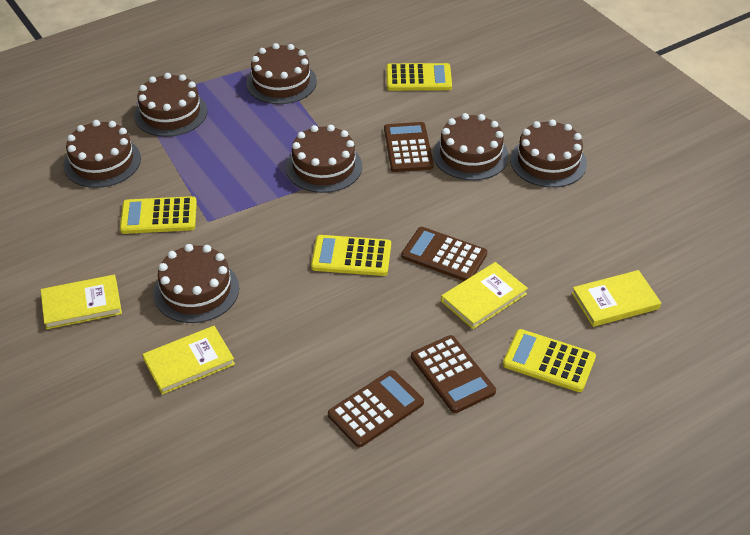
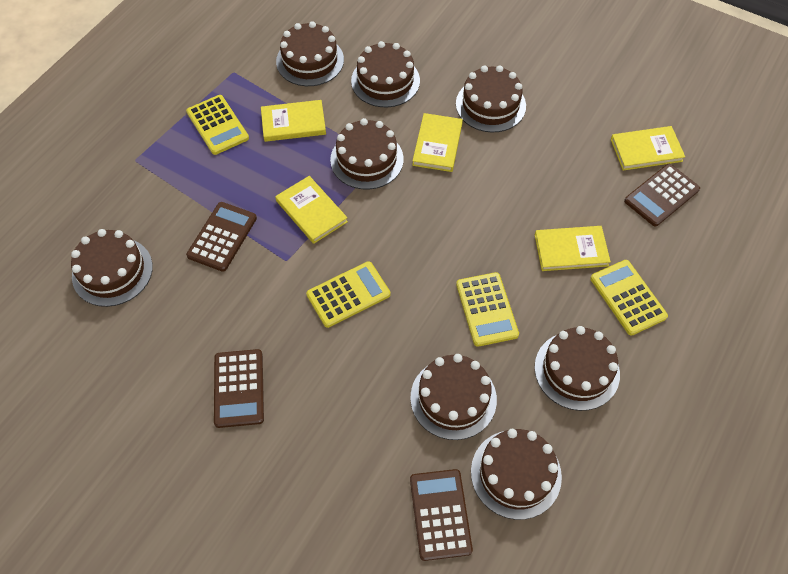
brown cake: 7 -> 8
yellow book: 4 -> 5

